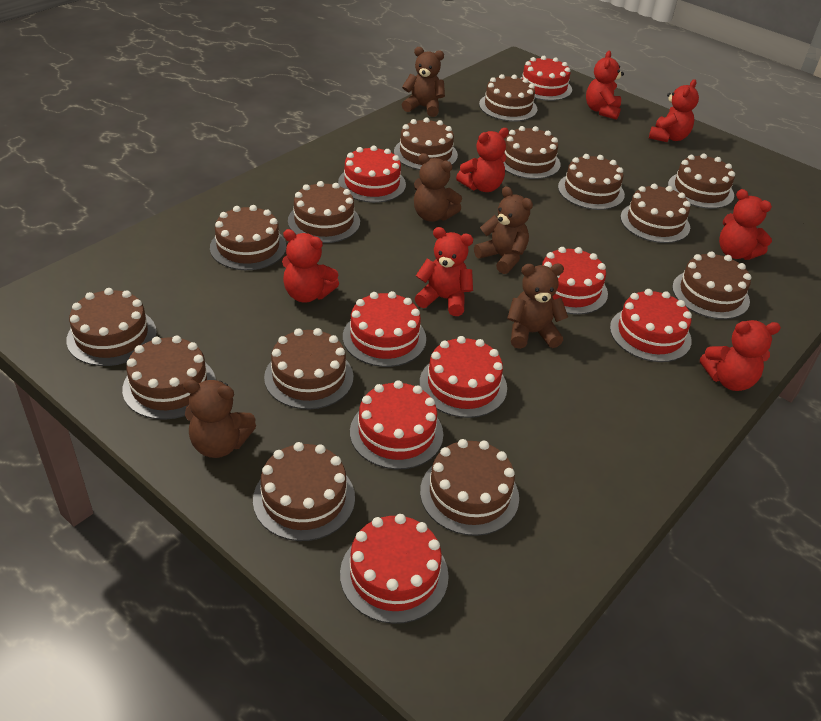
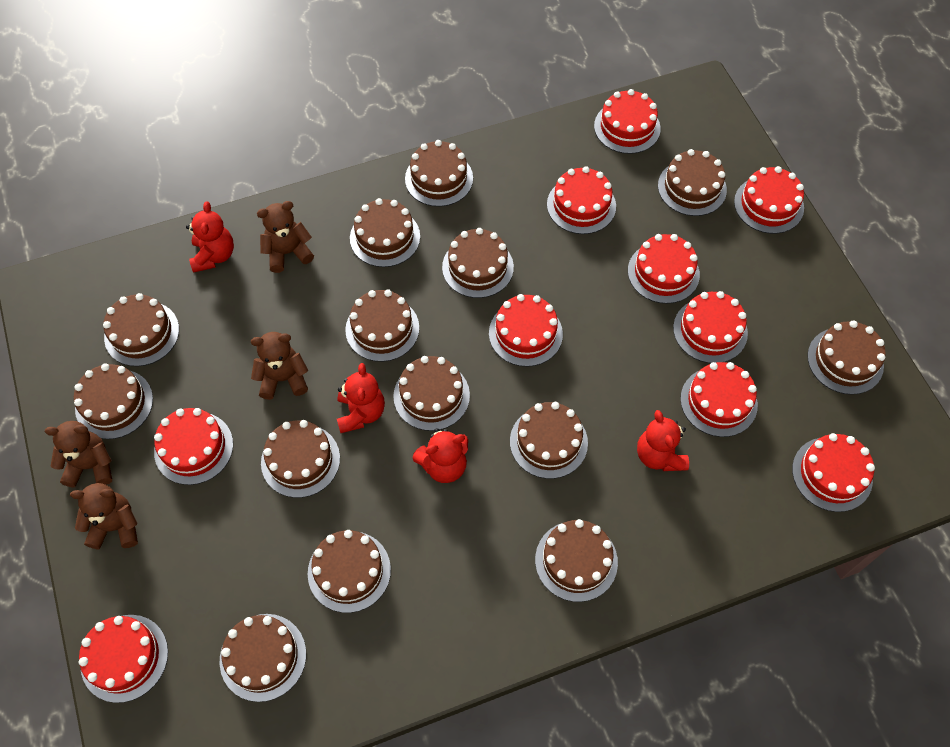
brown teddy bear: 5 -> 4
red cake: 8 -> 10
red teddy bear: 7 -> 4

